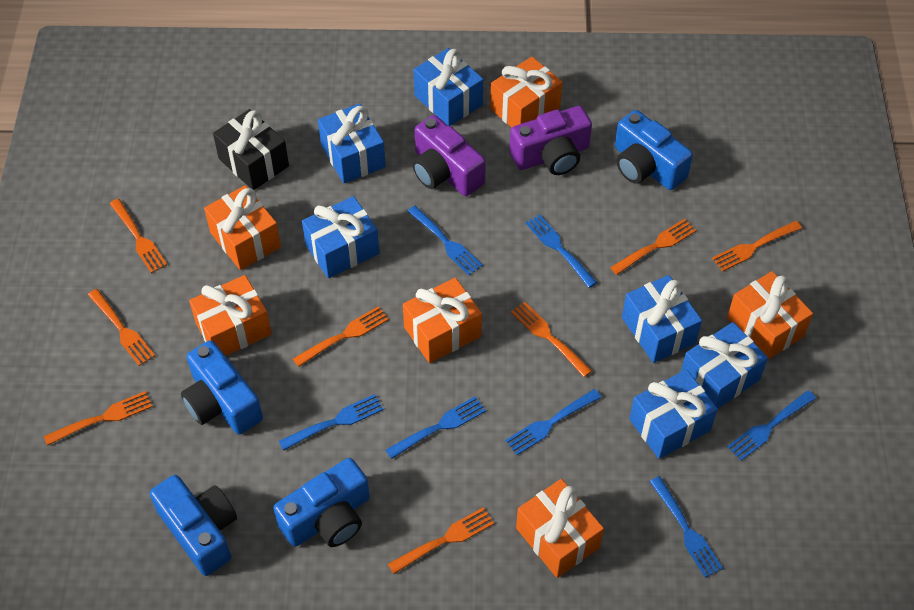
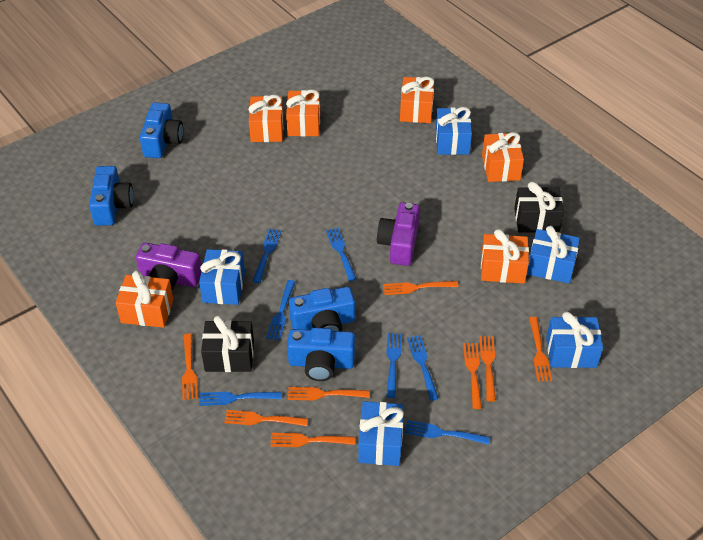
black gift: 1 -> 2
blue gift: 6 -> 5

